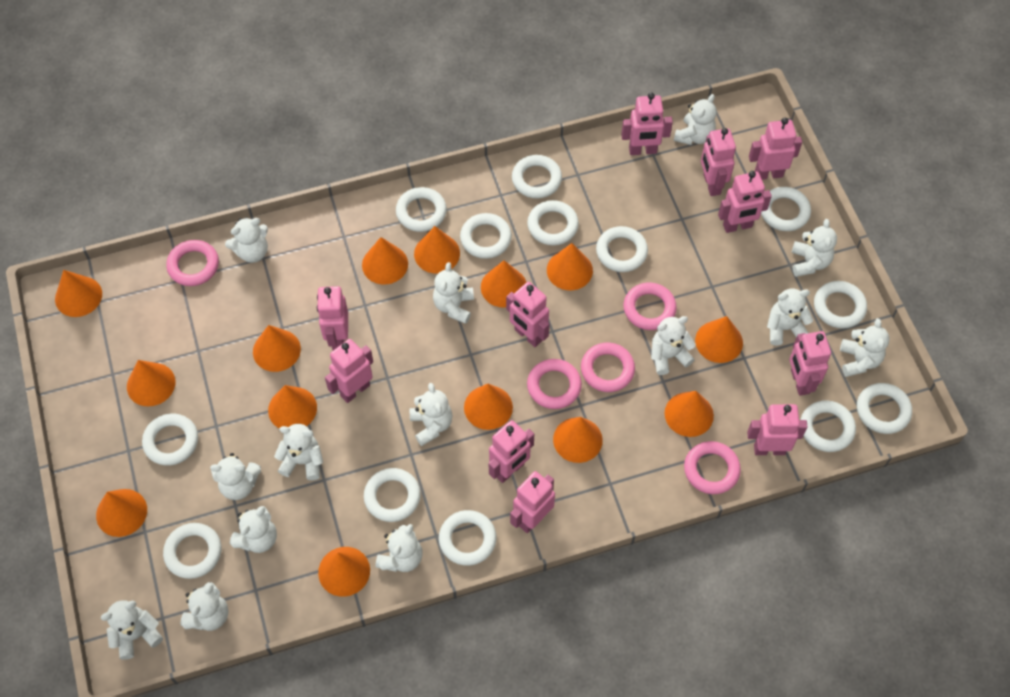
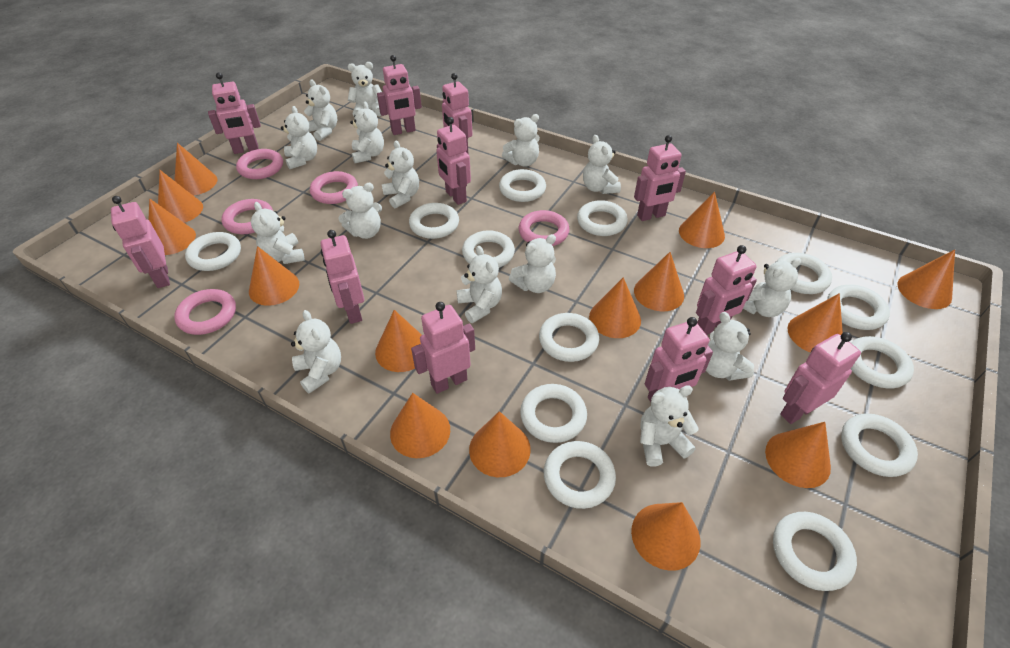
white teddy bear: 14 -> 15

